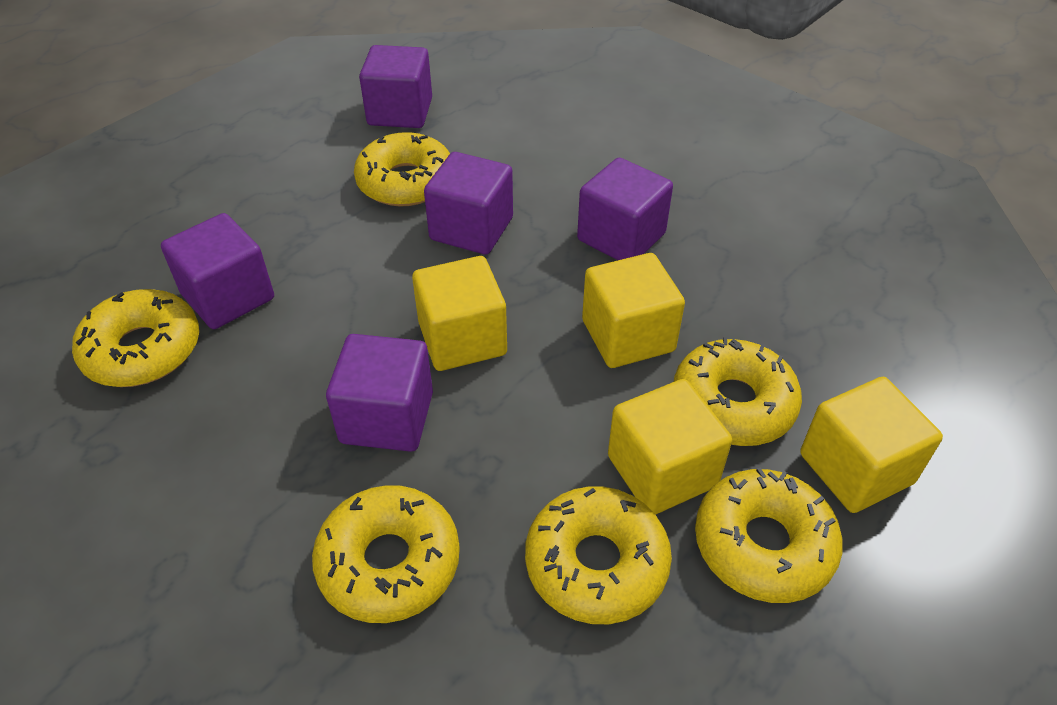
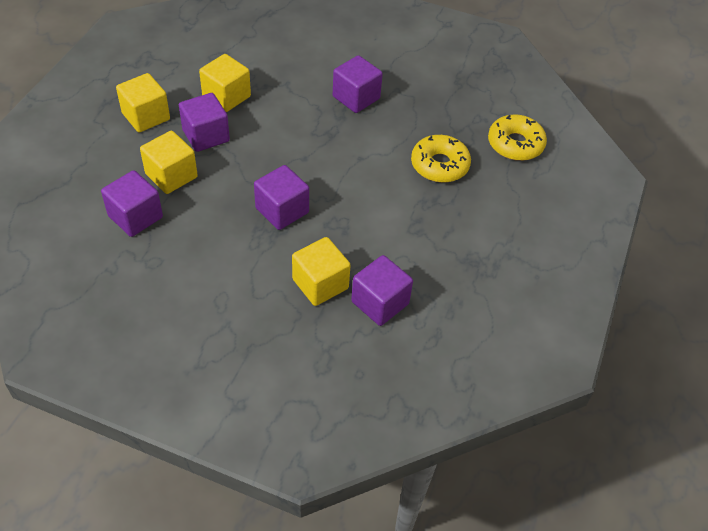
yellow donut: 6 -> 2

